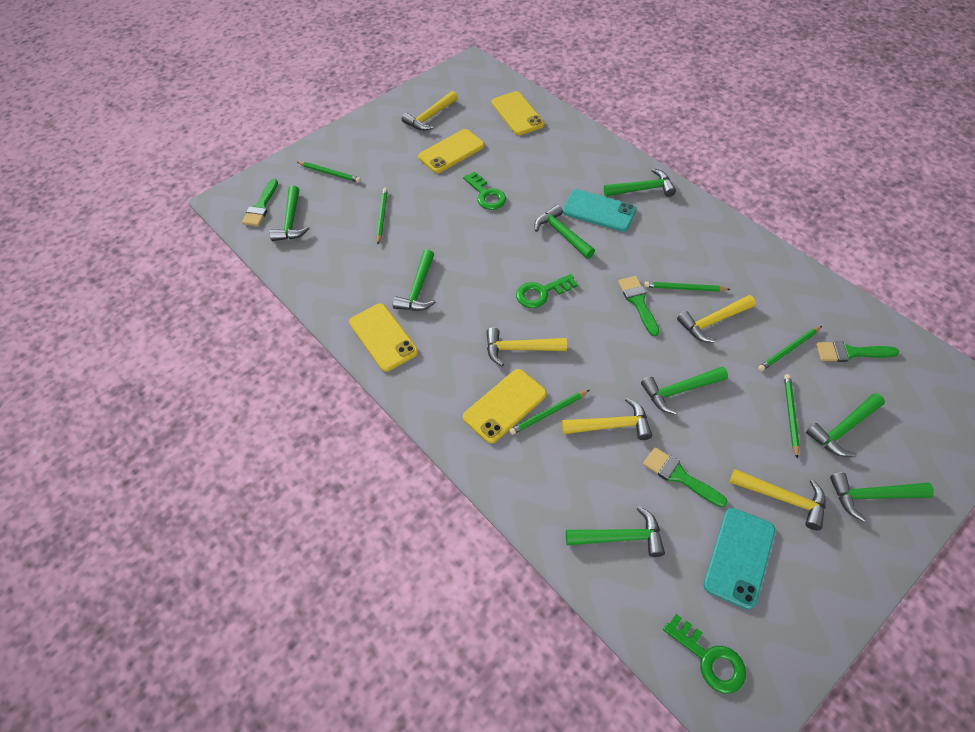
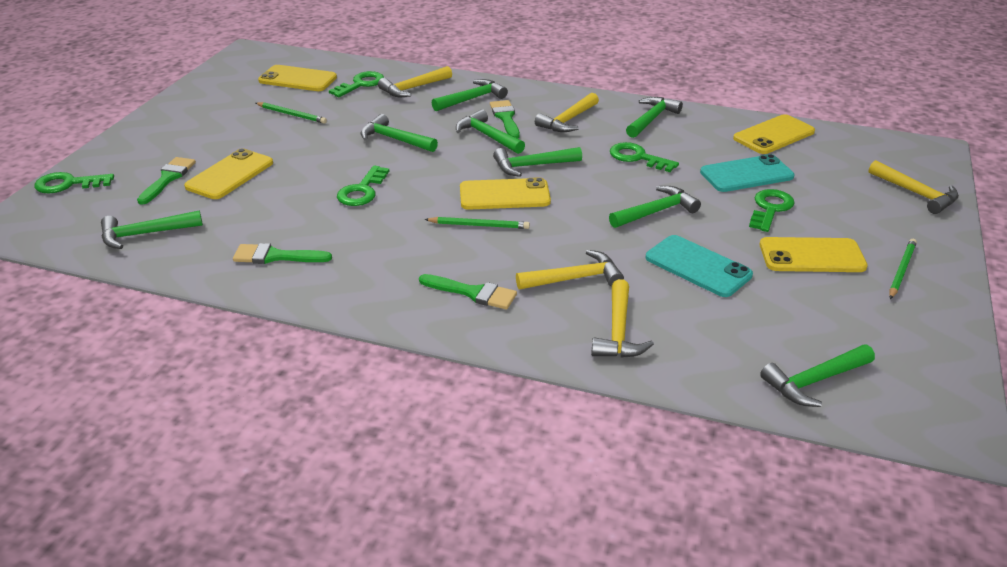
green key: 3 -> 5
green pencil: 6 -> 3
yellow phone: 4 -> 5

